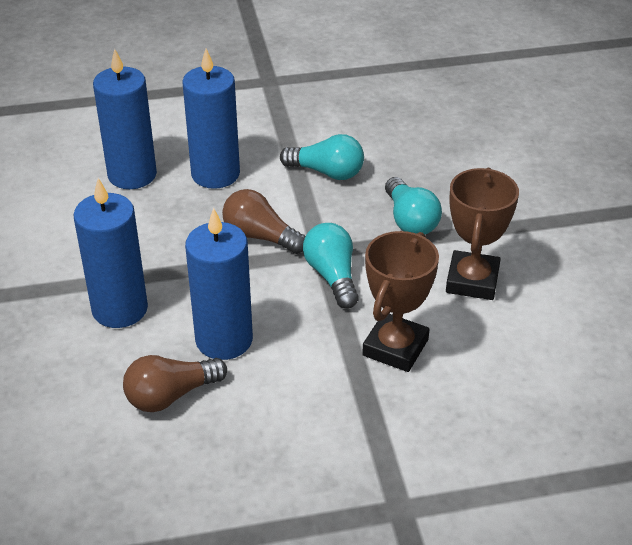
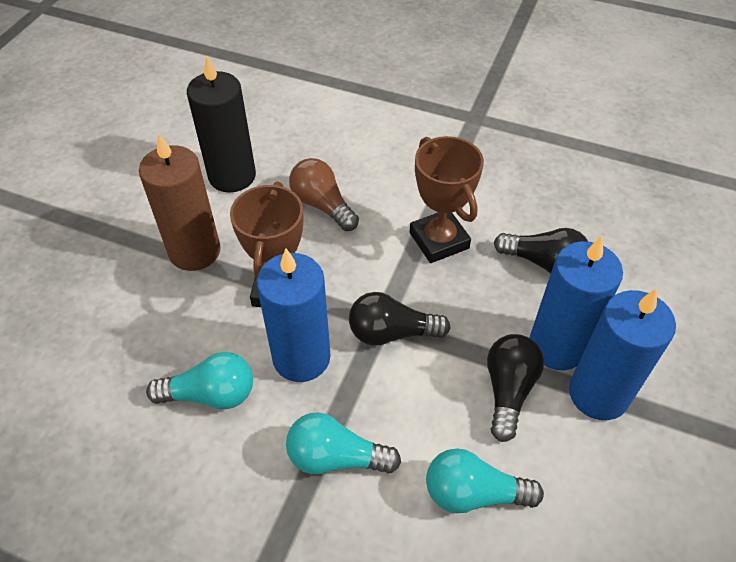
black candle: 0 -> 1
black light bulb: 0 -> 3
blue candle: 4 -> 3
brown candle: 0 -> 1
brown light bulb: 2 -> 1

